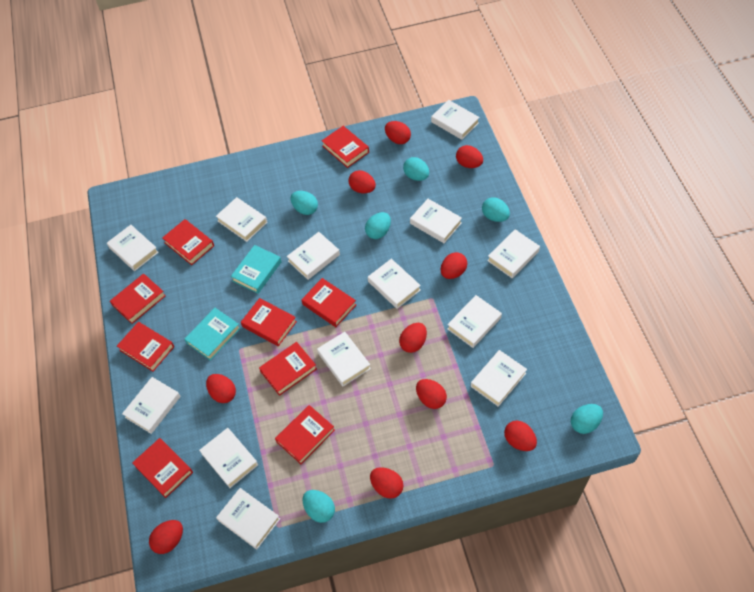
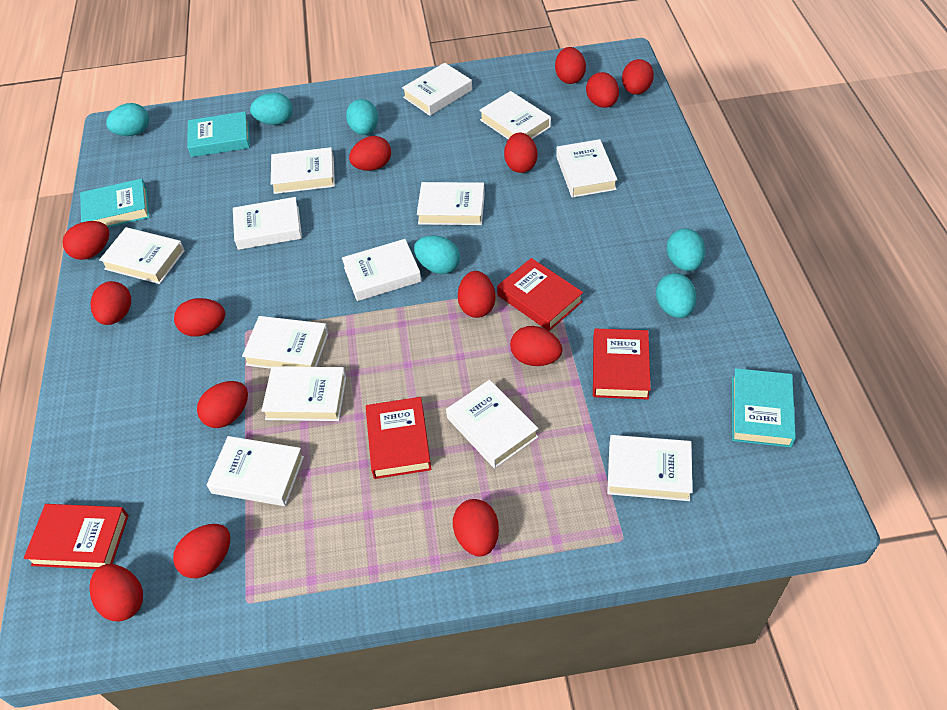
red book: 9 -> 4
red egg: 10 -> 14
turquoise book: 2 -> 3

